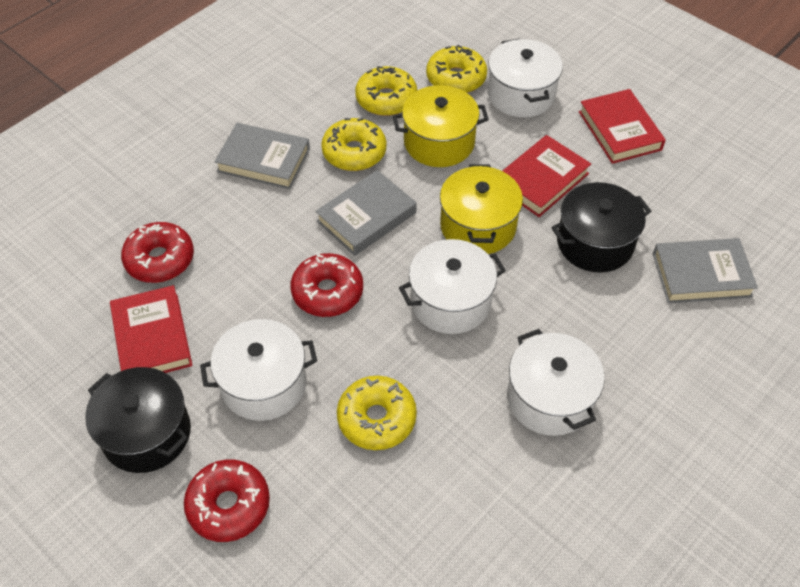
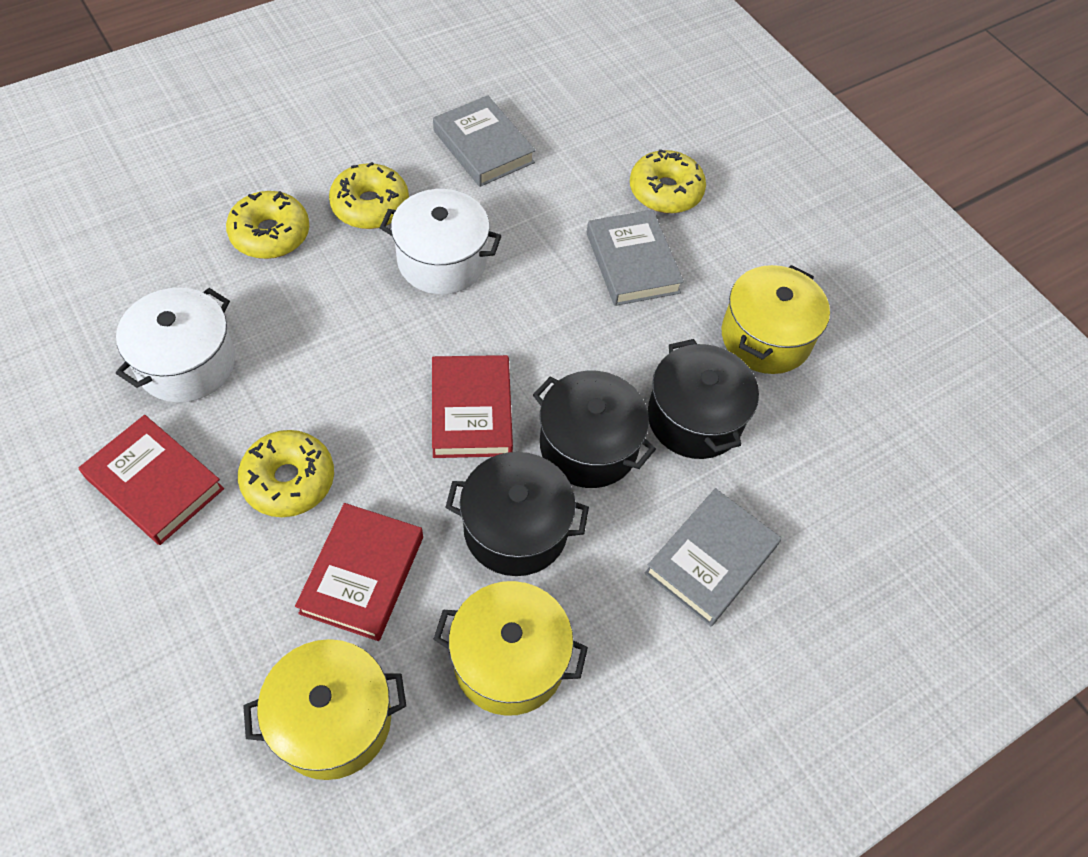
black pot: 2 -> 3
red donut: 3 -> 0
white pot: 4 -> 2
yellow pot: 2 -> 3

